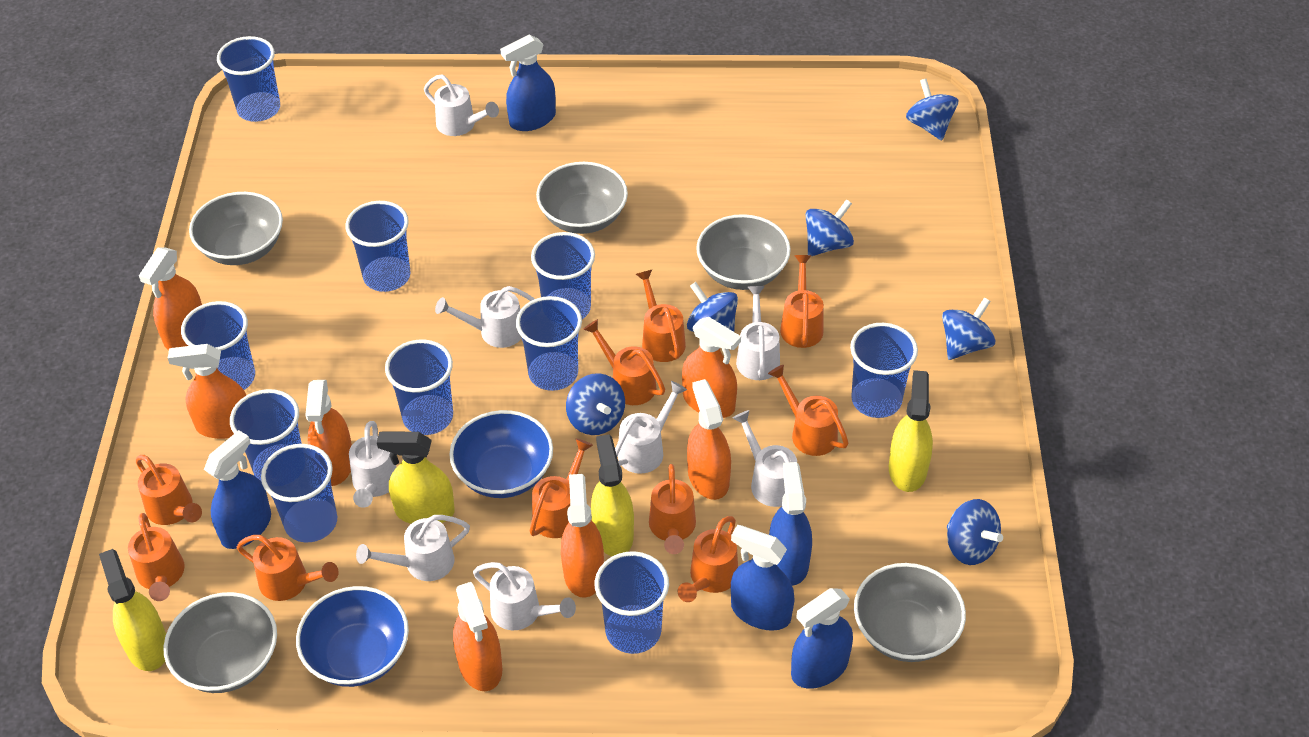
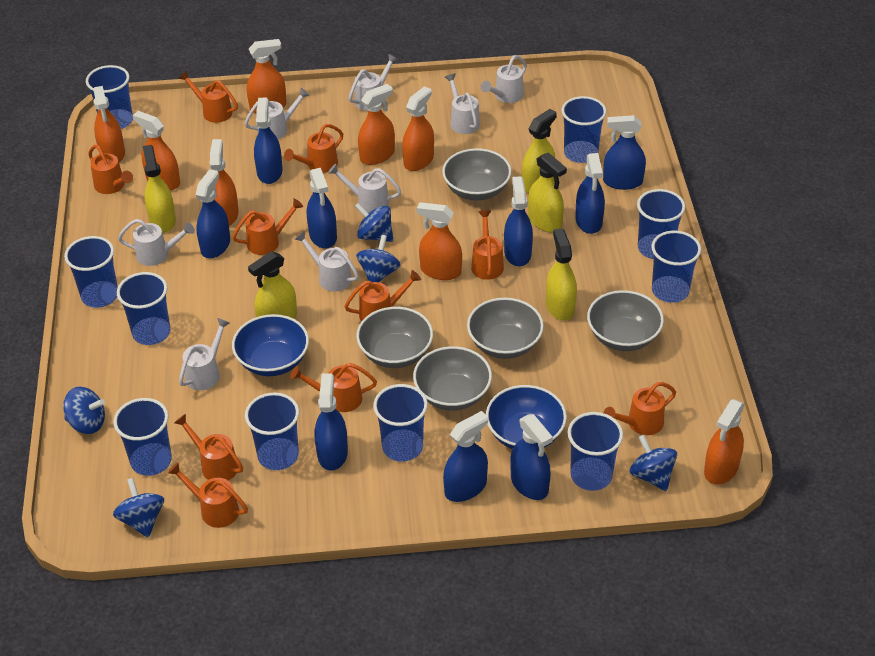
blue spinning top: 6 -> 5
blue spray bottle: 5 -> 9
orange spray bottle: 7 -> 8
yellow spray bottle: 4 -> 5

